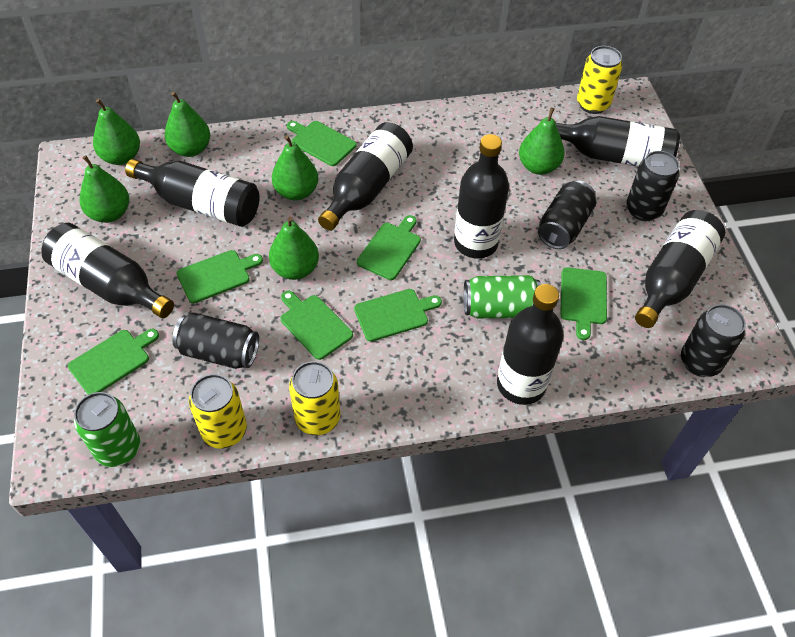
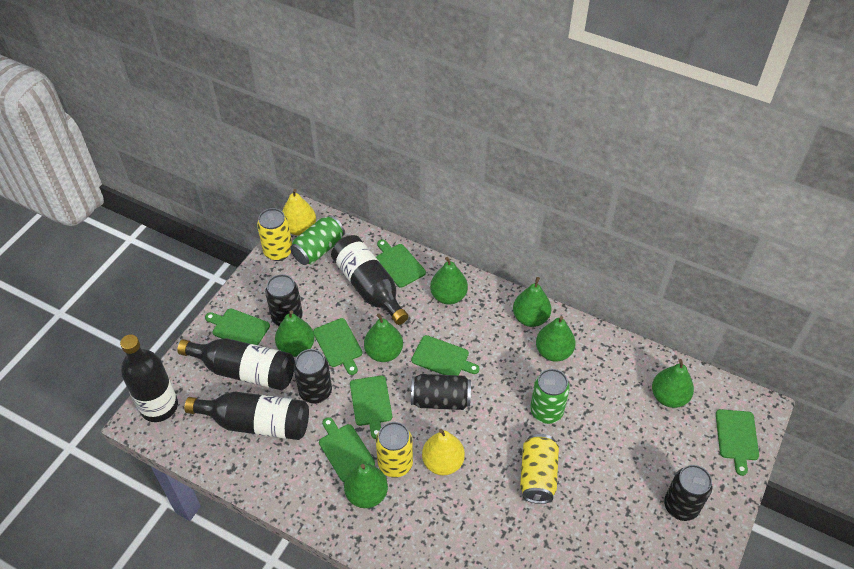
black bottle: 7 -> 4
green pear: 6 -> 7
yellow pear: 0 -> 2

